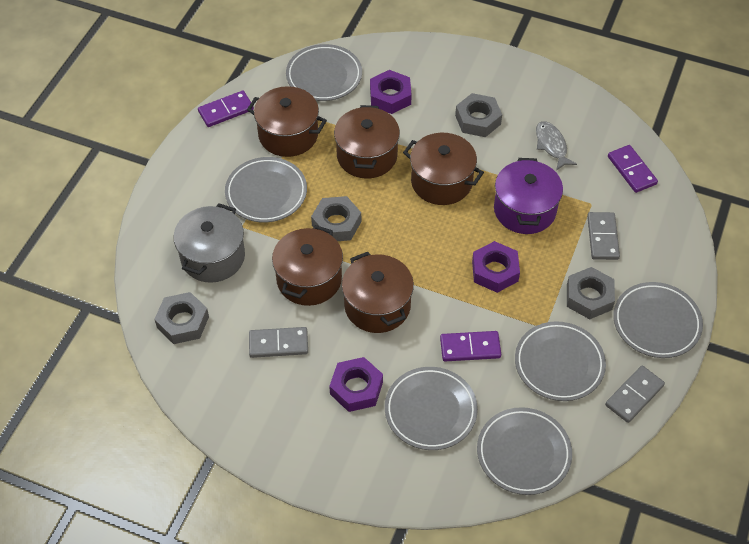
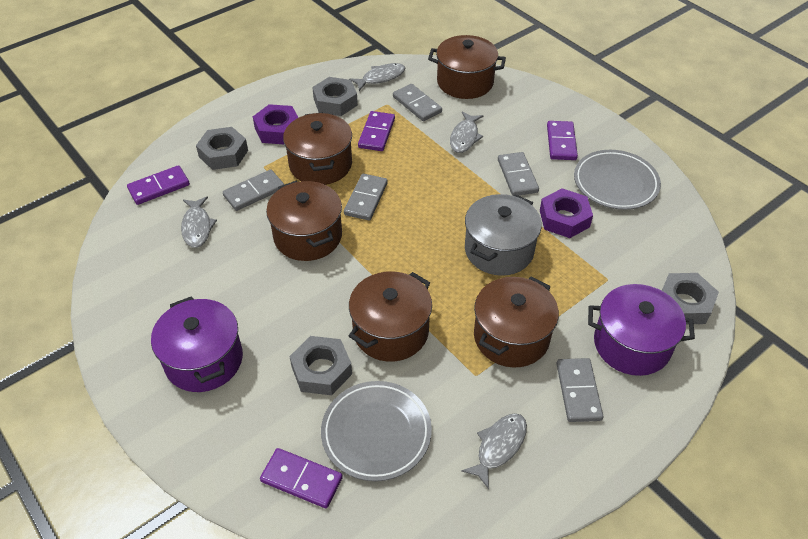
grey domino: 3 -> 5
grey fish: 1 -> 4
grey plate: 6 -> 2
purple domino: 3 -> 4
purple nut: 3 -> 2
purple pot: 1 -> 2

